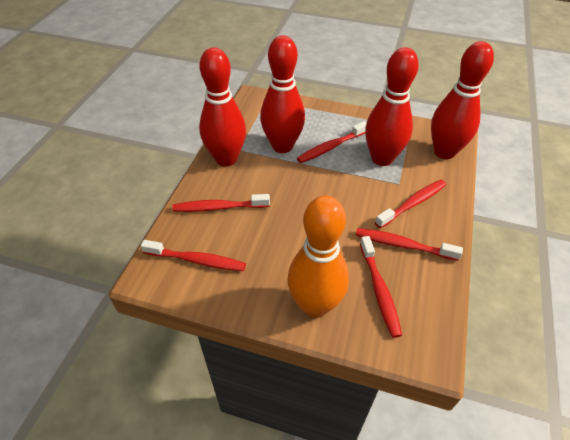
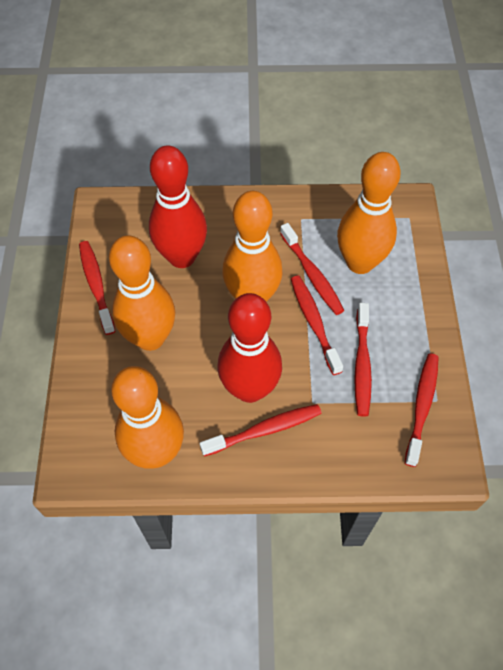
orange bowling pin: 1 -> 4
red bowling pin: 4 -> 2

